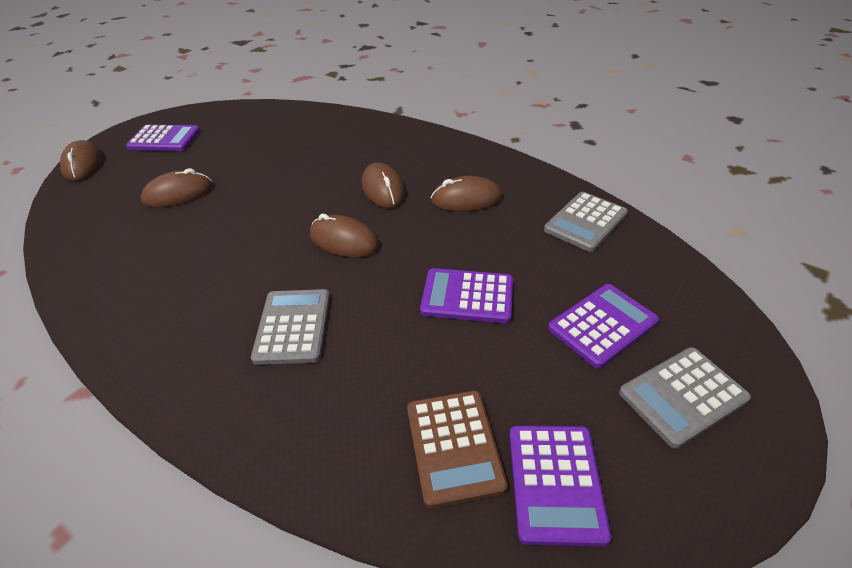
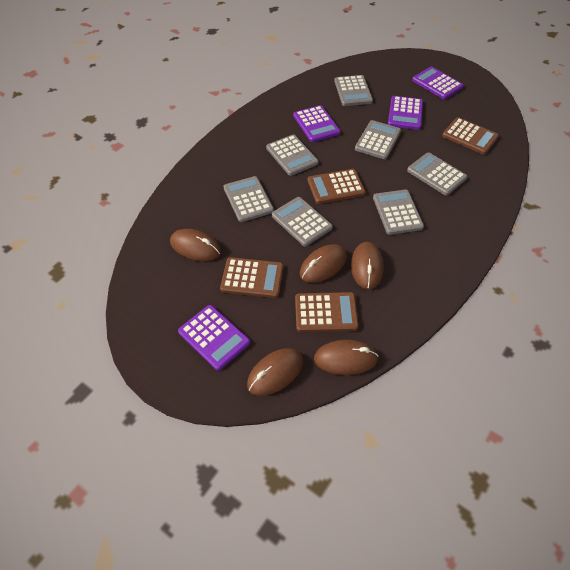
brown calculator: 1 -> 4
grey calculator: 3 -> 7

